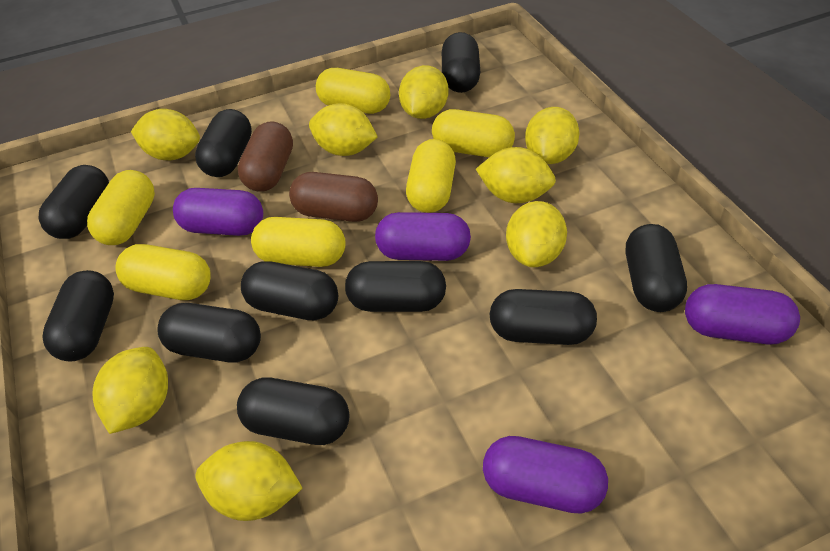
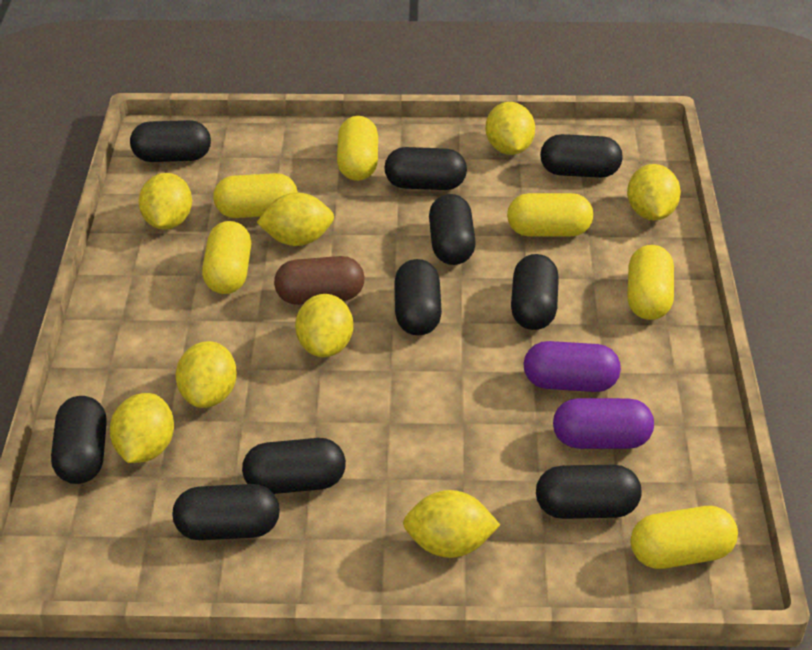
brown capsule: 2 -> 1
purple capsule: 4 -> 2

